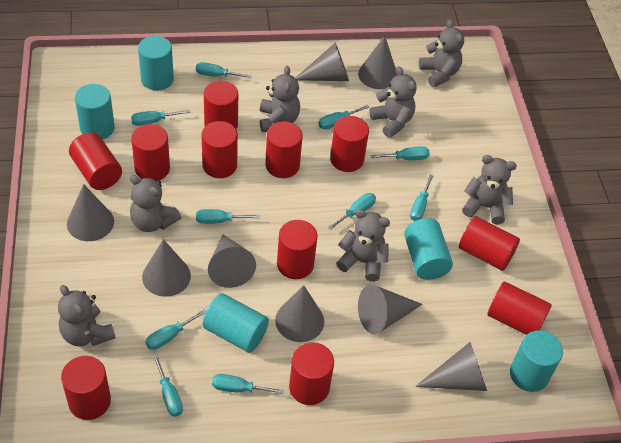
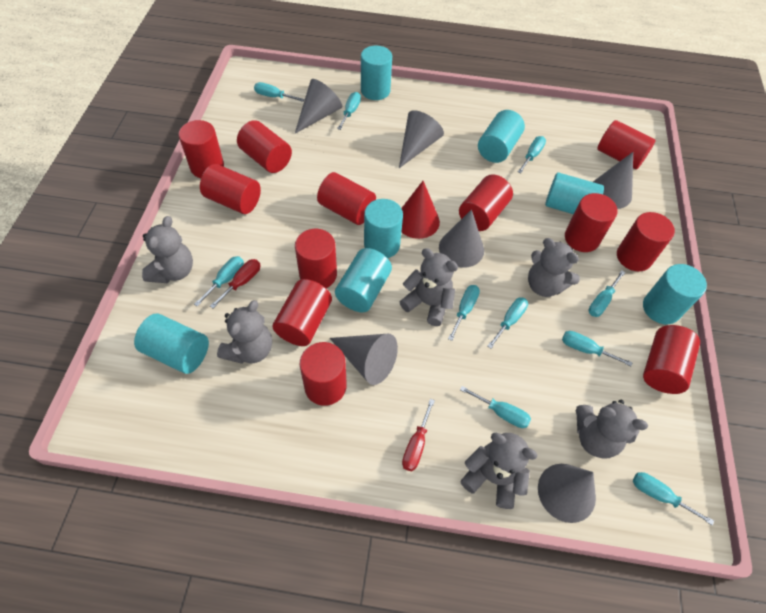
grey cone: 8 -> 6
grey teddy bear: 7 -> 6
red cone: 0 -> 1
red cylinder: 11 -> 12
red screwdriver: 0 -> 2
turquoise cylinder: 5 -> 7

